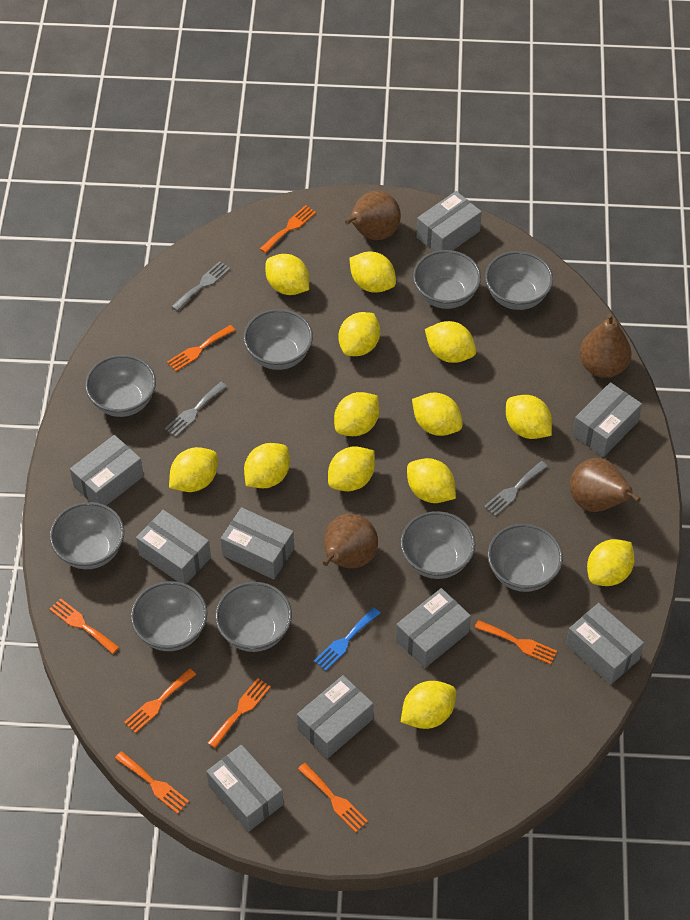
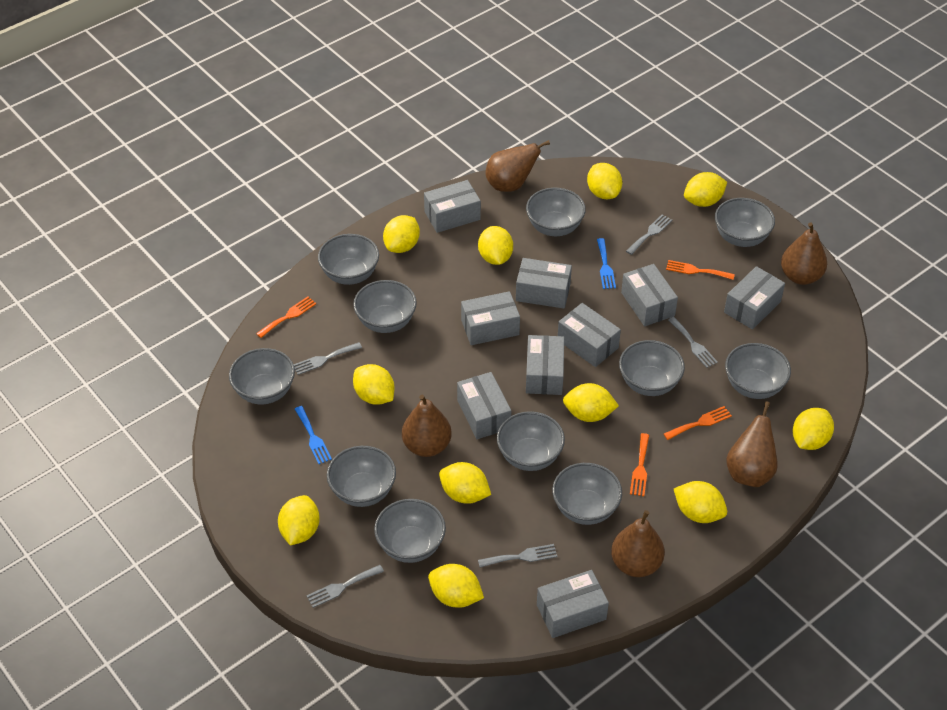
blue fork: 1 -> 2
brown pear: 4 -> 5
grey bowl: 9 -> 11
grey fork: 3 -> 5
orange fork: 8 -> 4
yellow lemon: 13 -> 11

